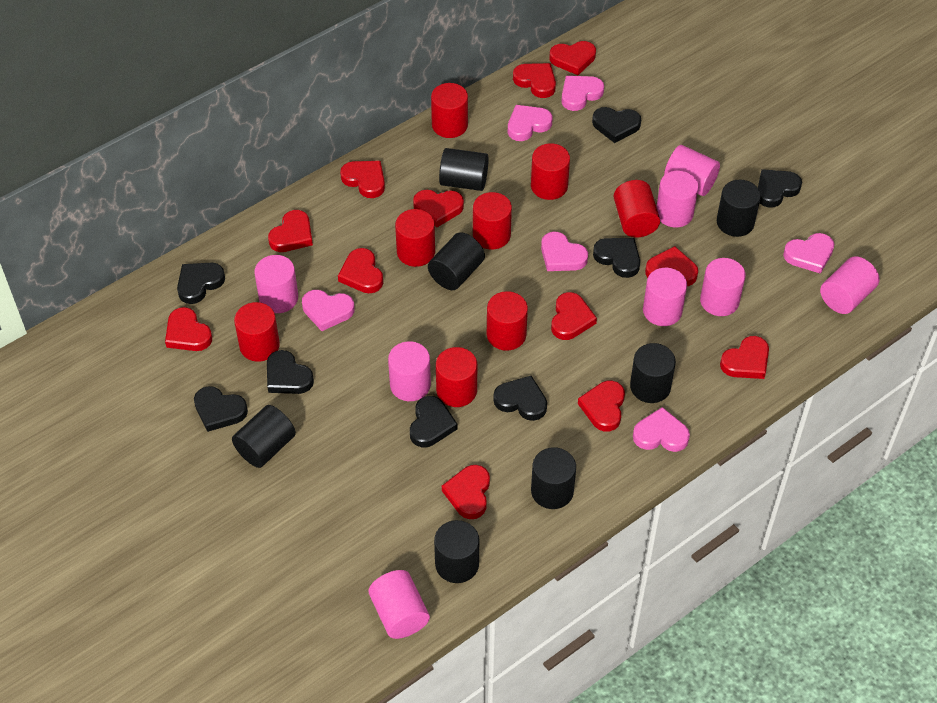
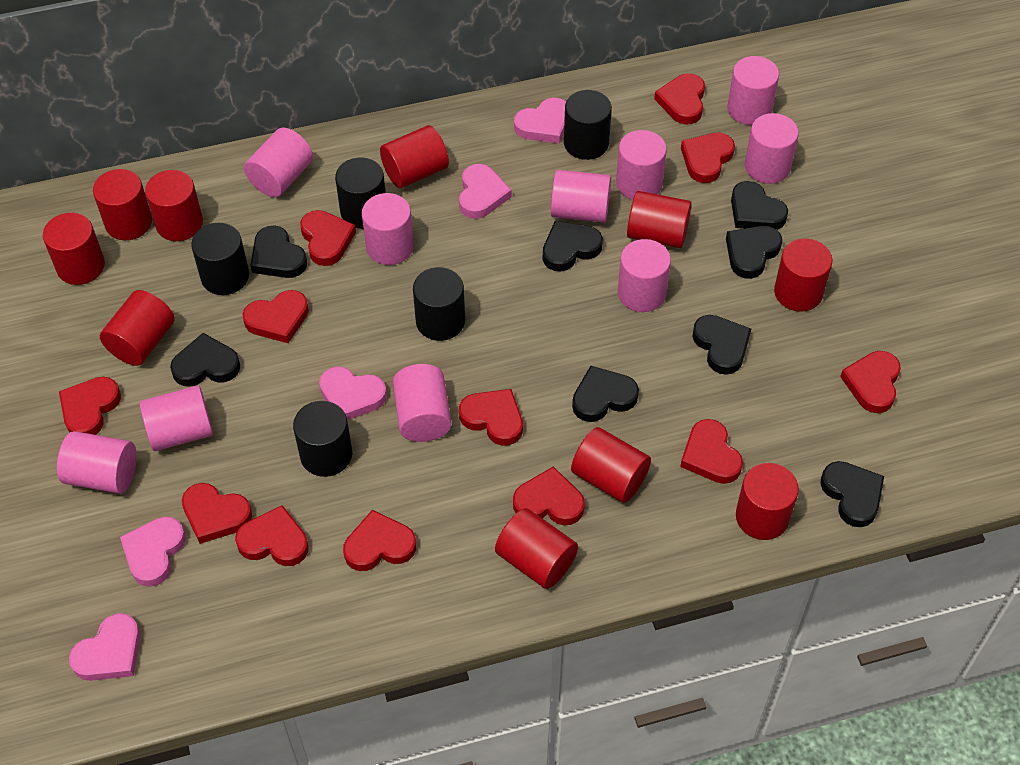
black cylinder: 7 -> 5
pink cylinder: 8 -> 10
pink heart: 6 -> 5
red cylinder: 8 -> 10

